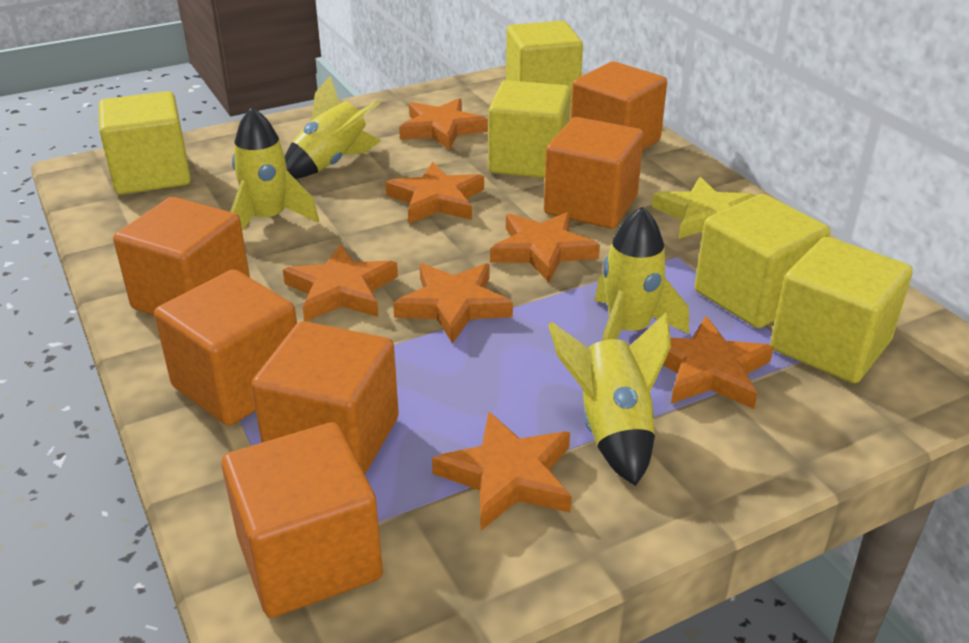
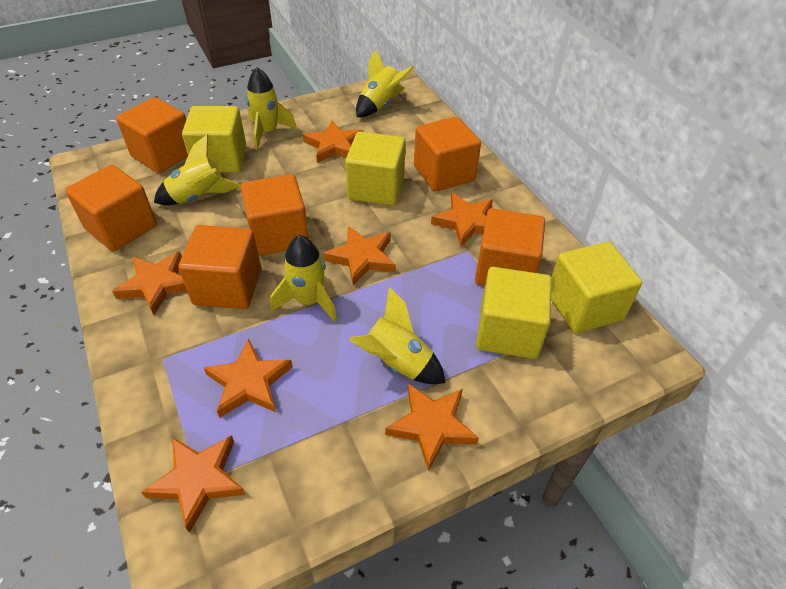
yellow cube: 5 -> 4
yellow rocket: 4 -> 5
yellow star: 1 -> 0

